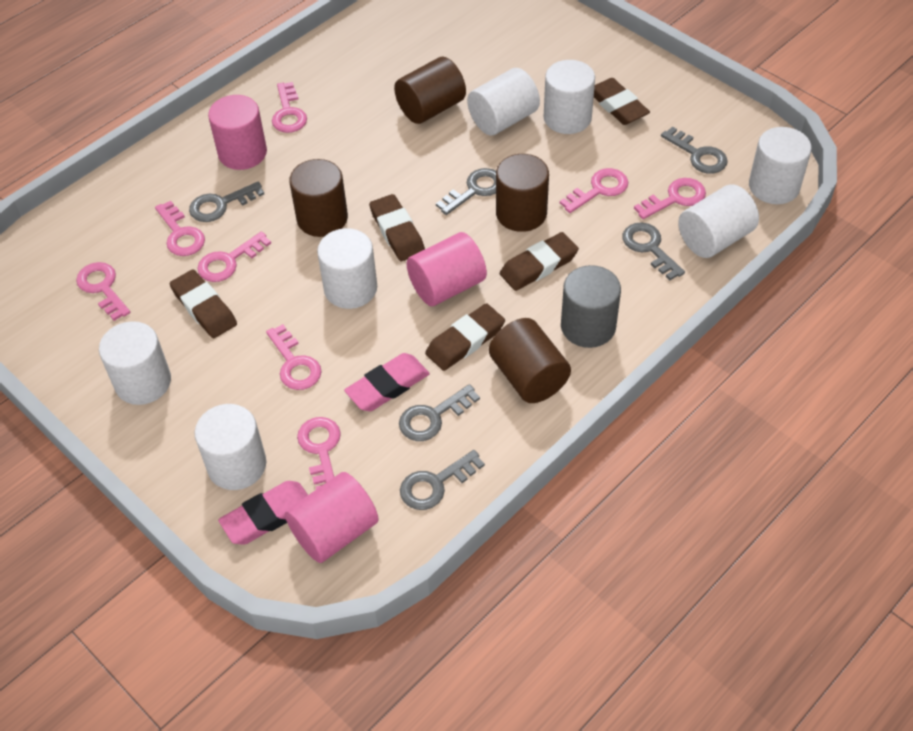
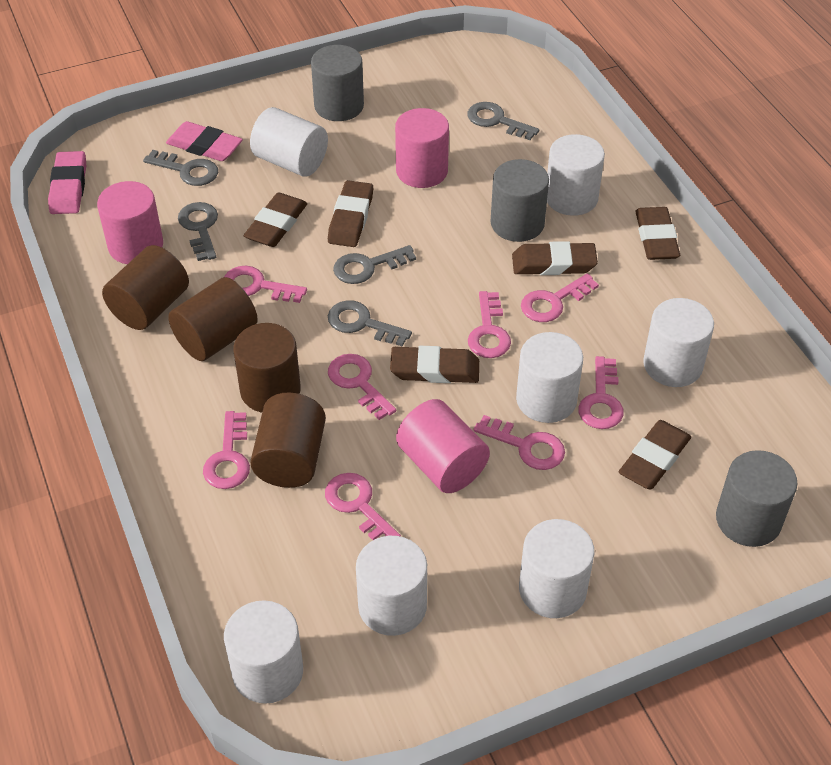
brown eraser: 5 -> 6
grey cylinder: 1 -> 3
grey key: 6 -> 5

